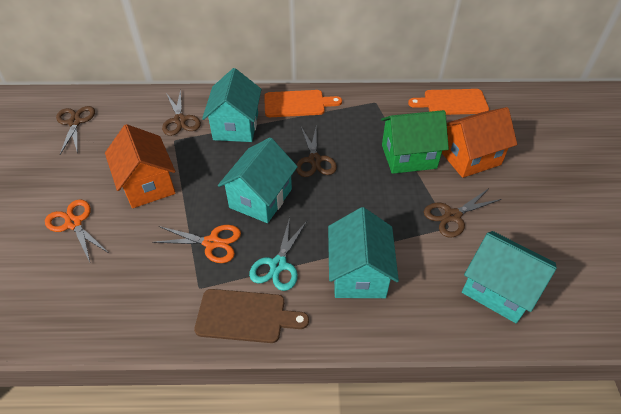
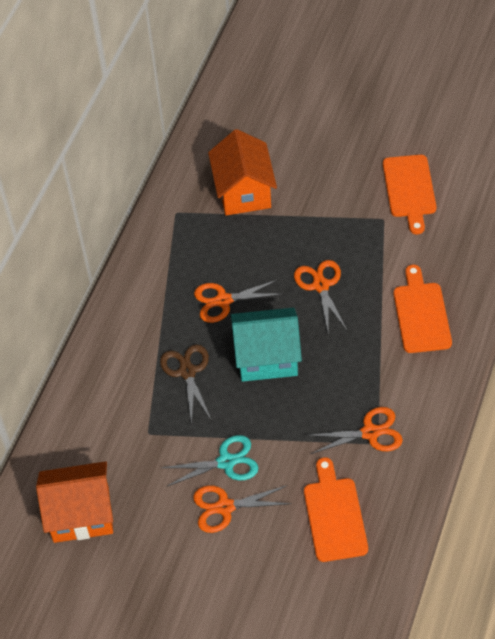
brown cutting board: 1 -> 0
brown scissors: 4 -> 1
green house: 1 -> 0
orange cutting board: 2 -> 3
orange scissors: 2 -> 4
turquoise house: 4 -> 1

